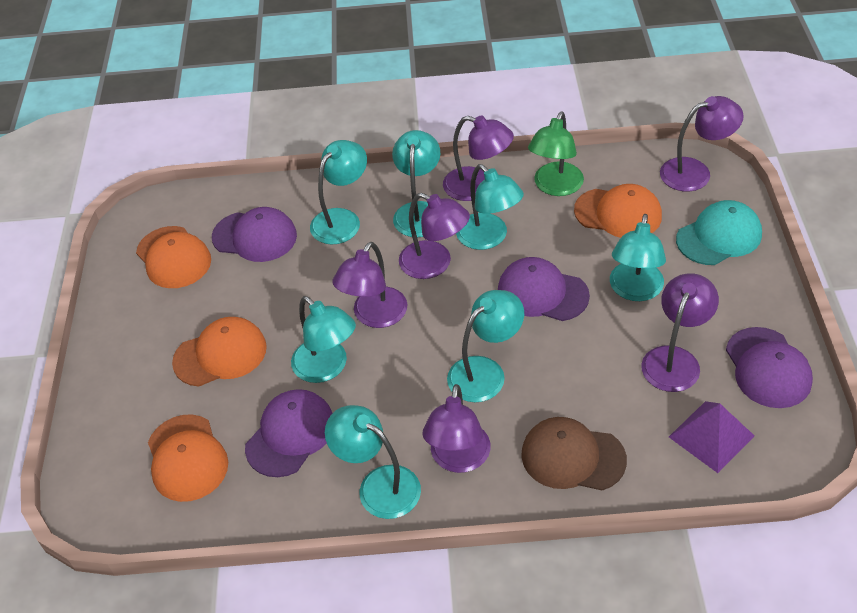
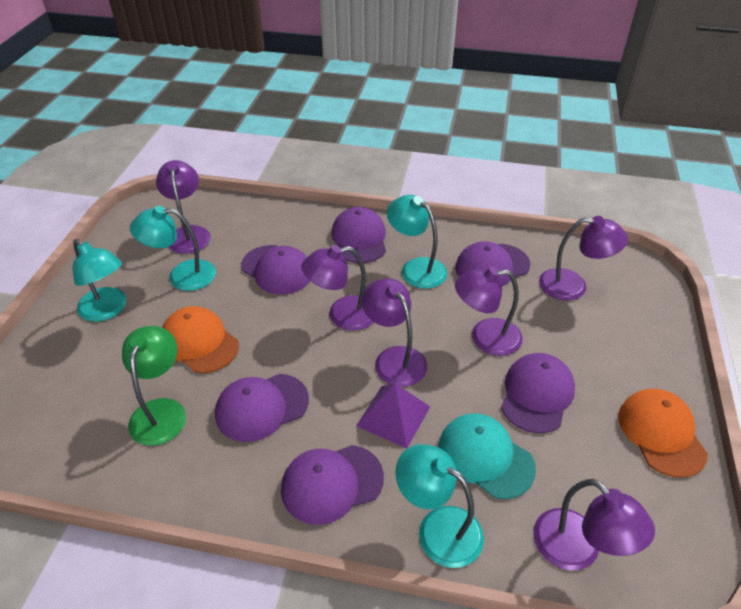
brown cap: 1 -> 0
orange cap: 4 -> 2
purple cap: 4 -> 6
turquoise lamp: 7 -> 4

